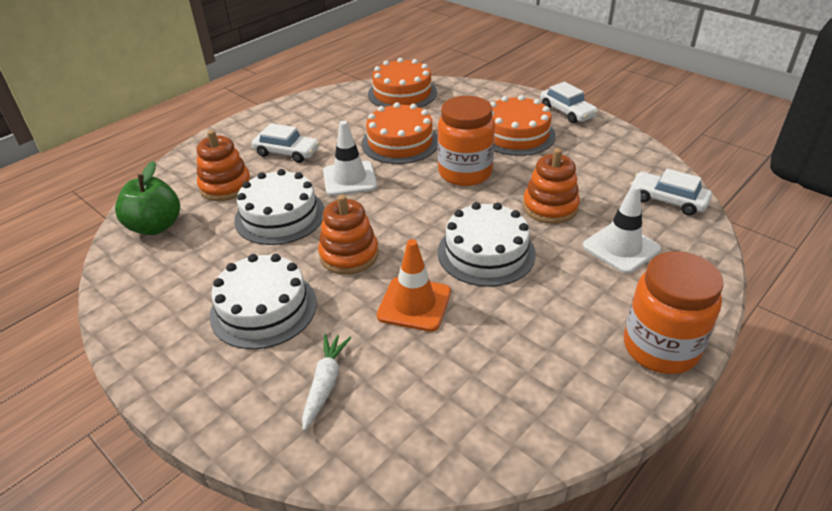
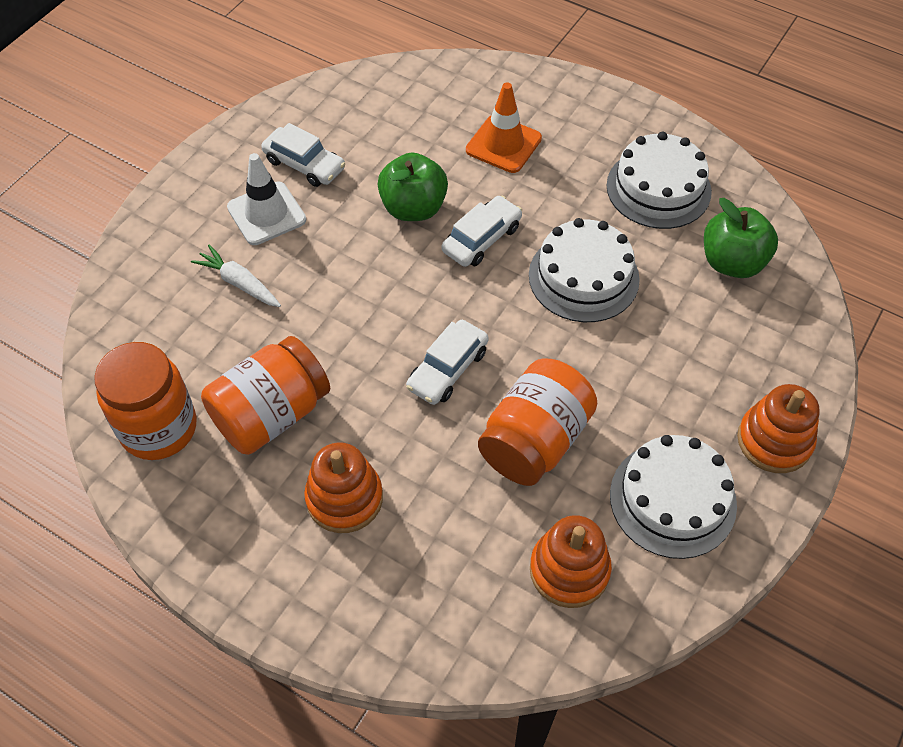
green apple: 1 -> 2
orange cake: 3 -> 0
orange jar: 2 -> 3
white traffic cone: 2 -> 1

